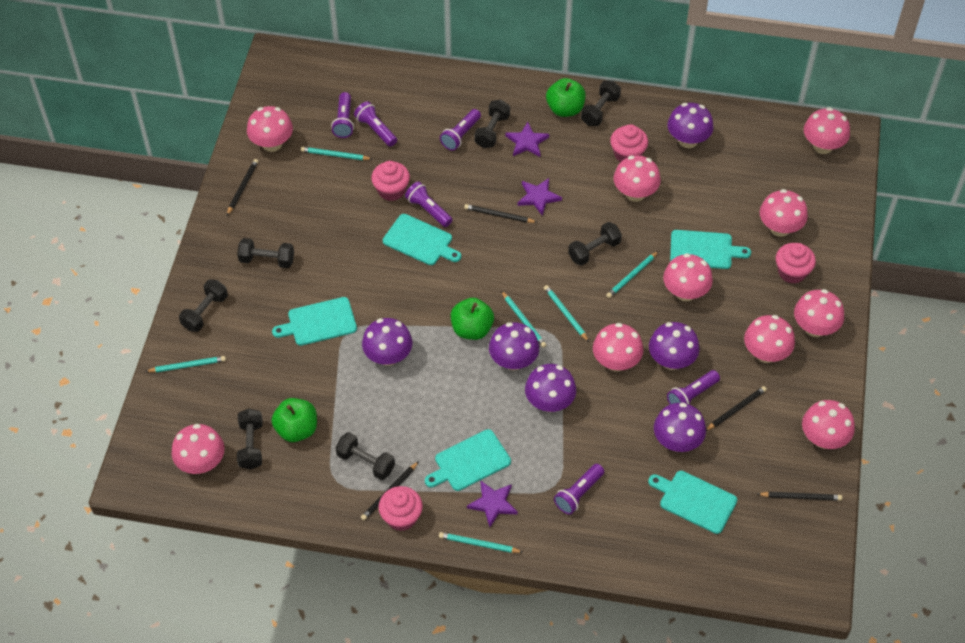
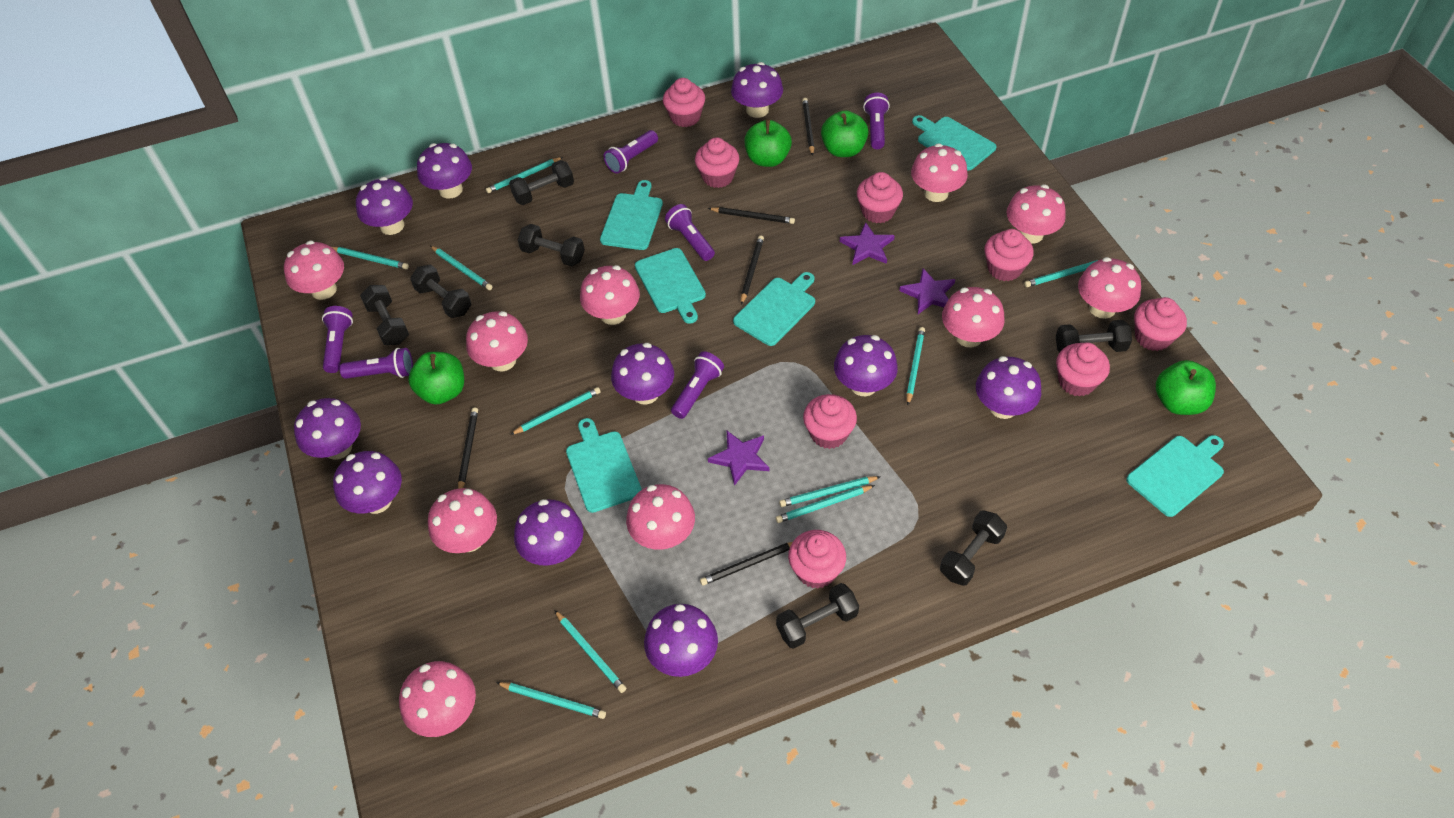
green apple: 3 -> 4
pink cupcake: 4 -> 8
purple mushroom: 6 -> 10
turquoise cutting board: 5 -> 6
turquoise pencil: 6 -> 10

